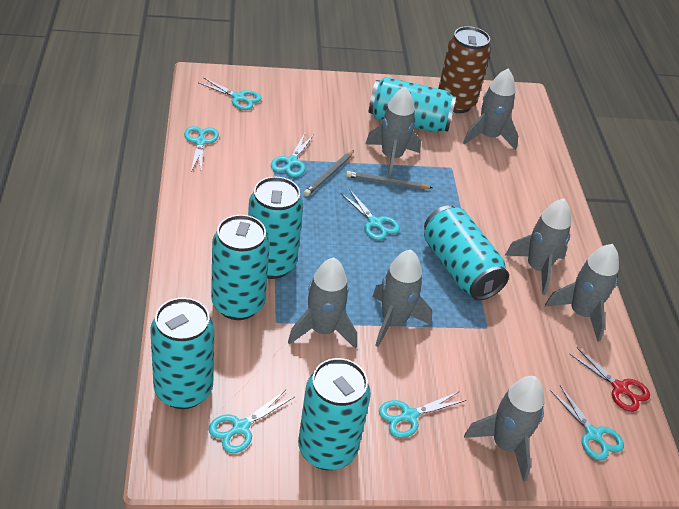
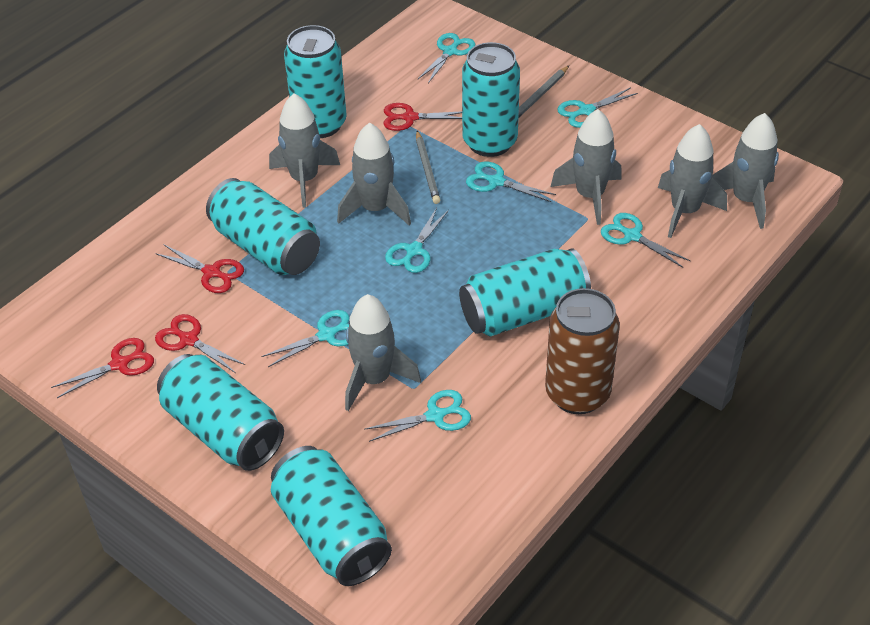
grey rocket: 7 -> 6
red scissors: 1 -> 4

